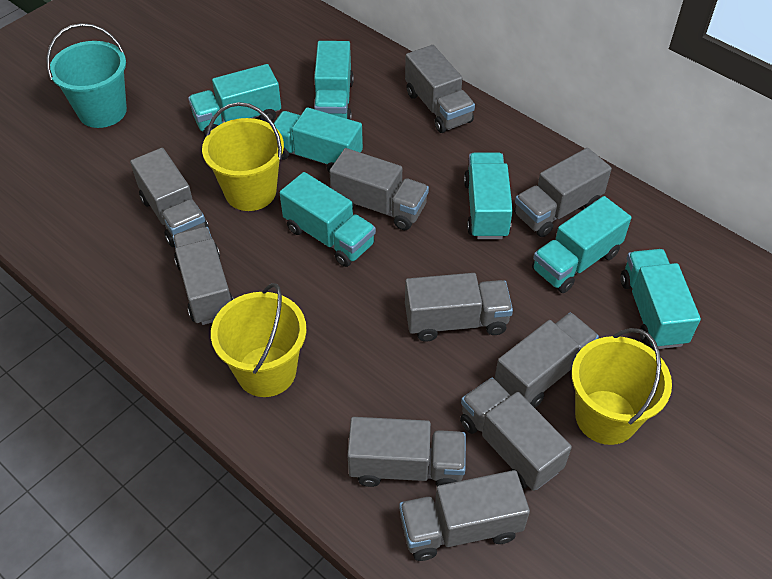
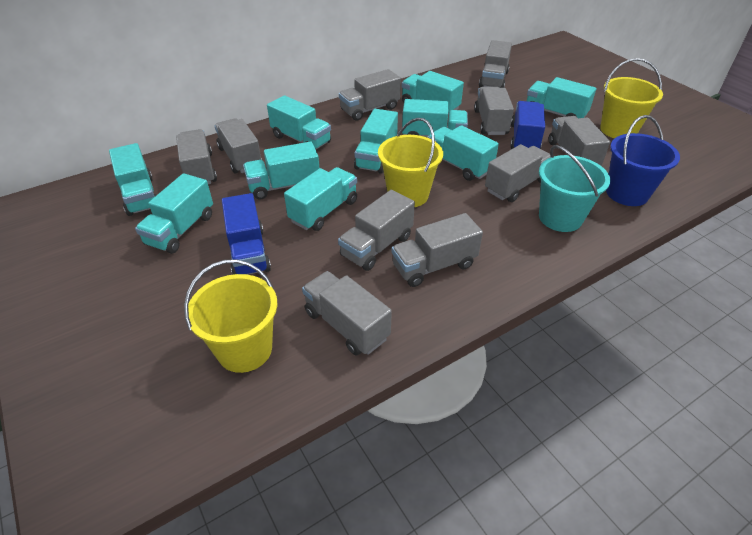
blue bucket: 0 -> 1
blue truck: 0 -> 2
turquoise truck: 7 -> 10

